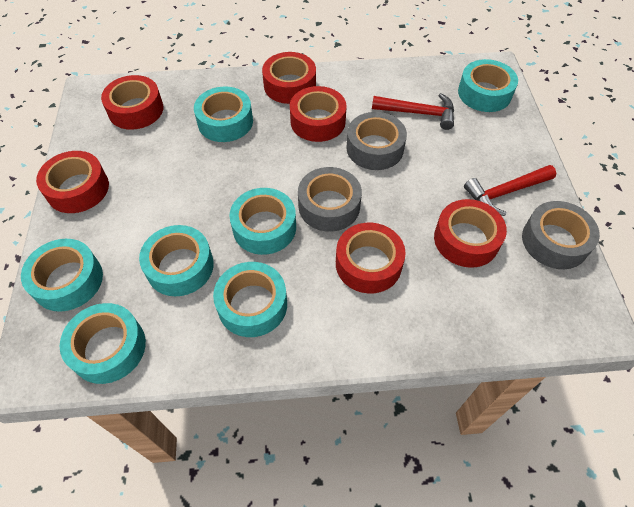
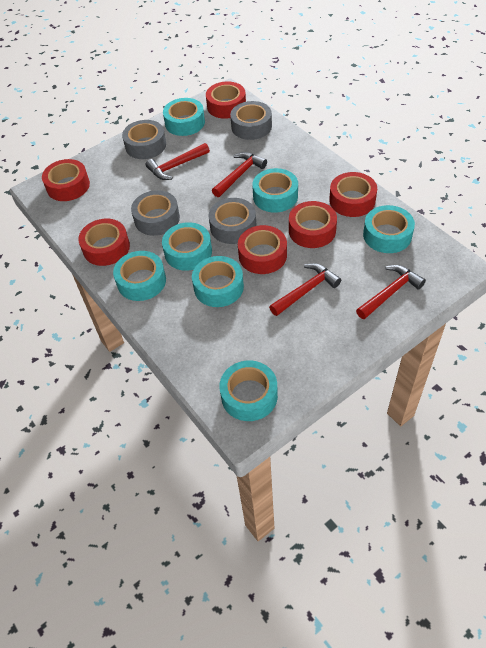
grey tape: 3 -> 4
red hammer: 2 -> 4

